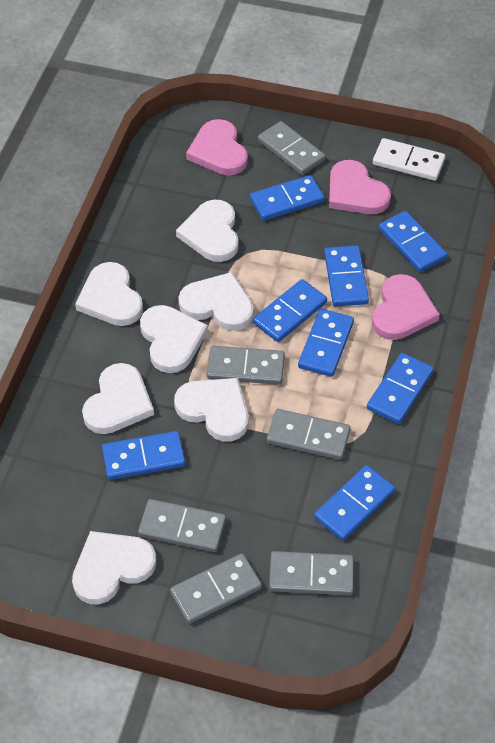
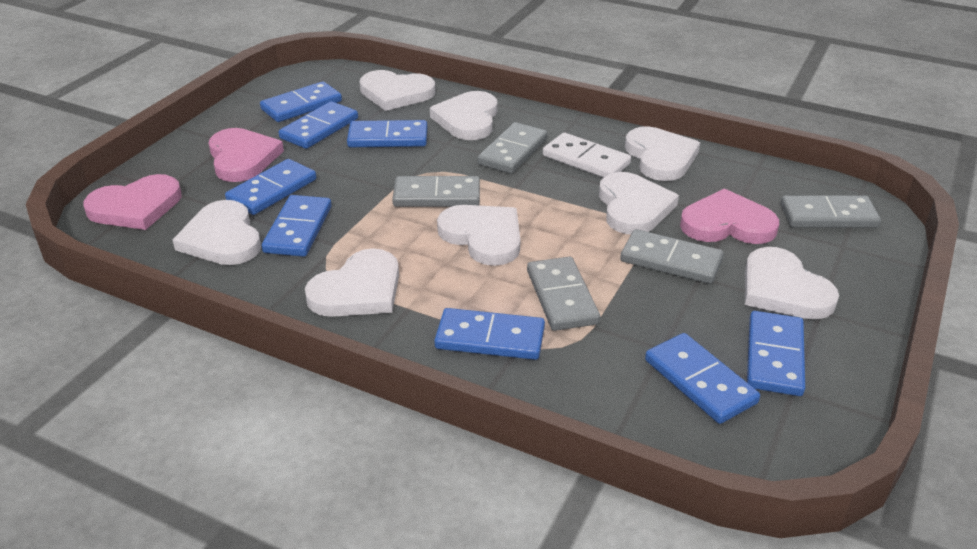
grey domino: 6 -> 5
white heart: 7 -> 8

